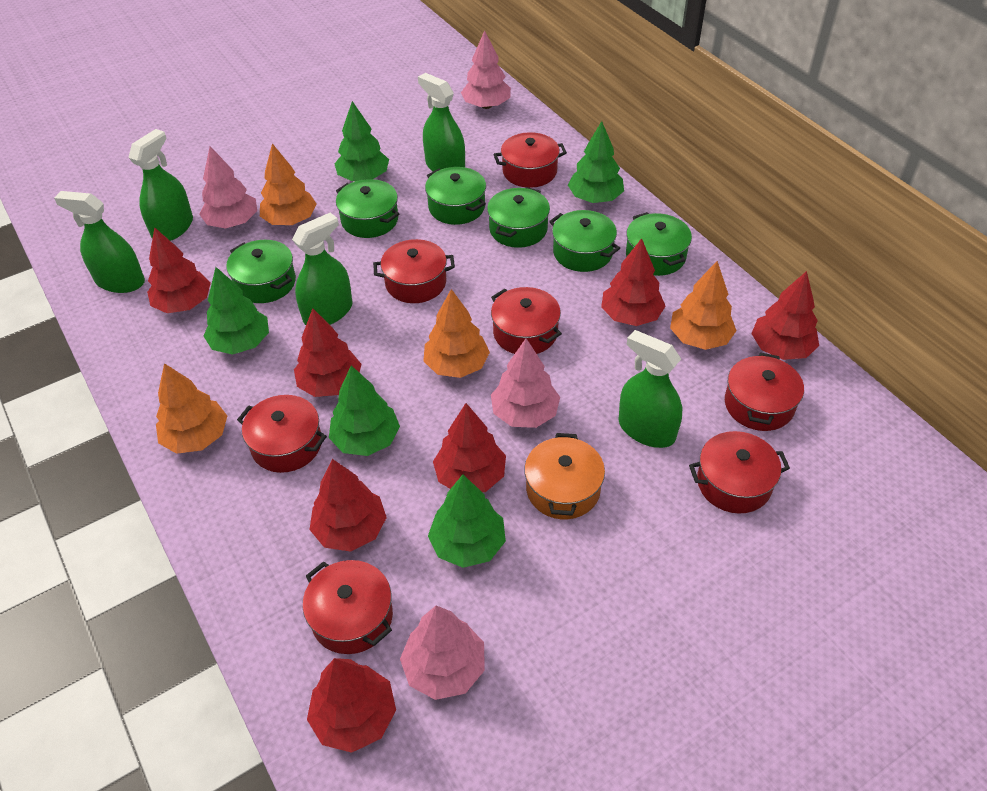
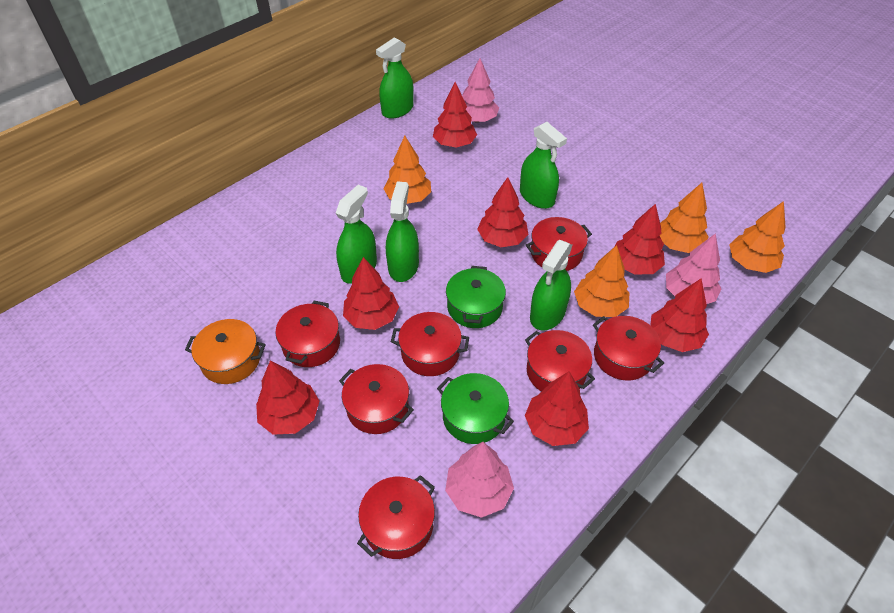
green pot: 6 -> 2
green tree: 5 -> 0
pink tree: 4 -> 3

